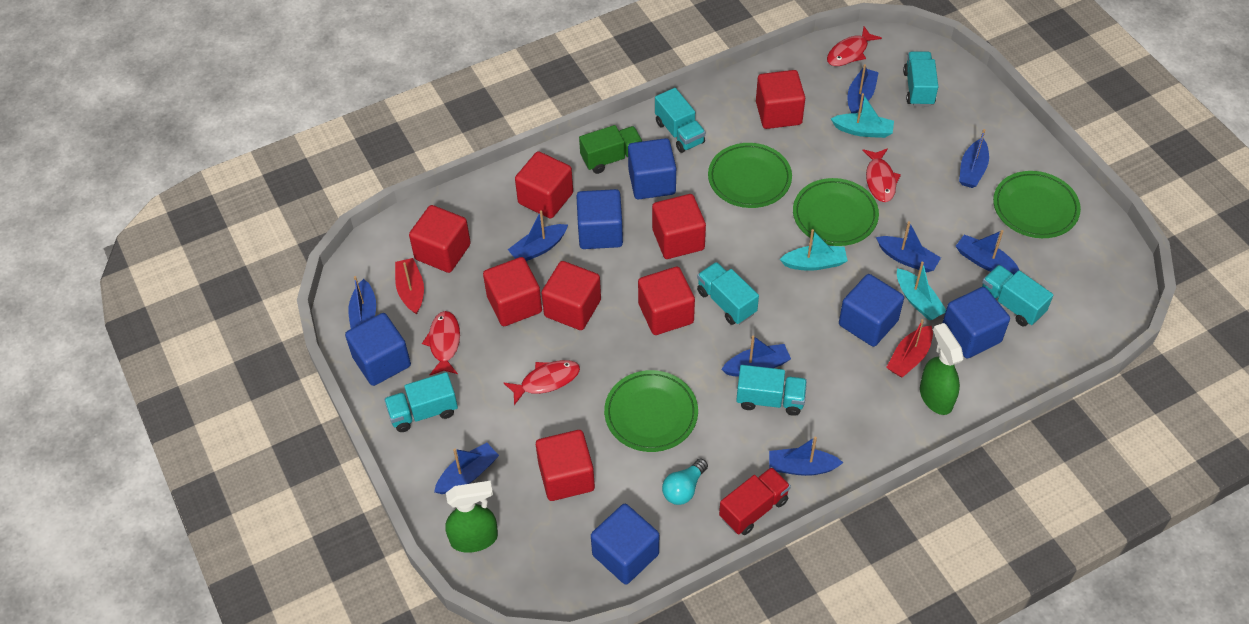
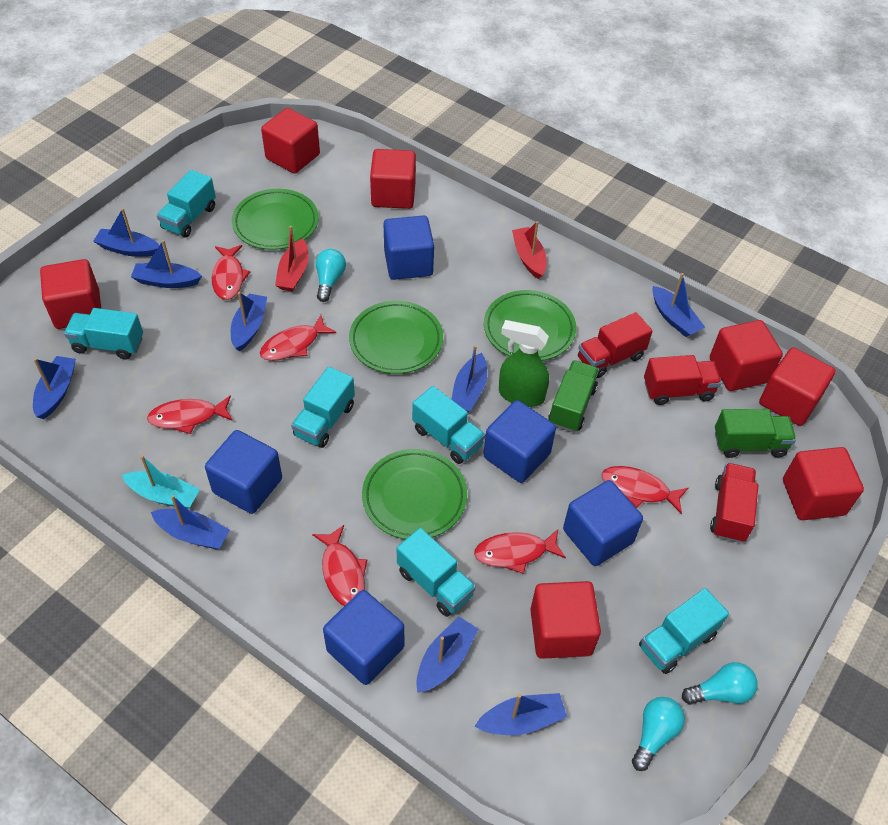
blue cube: 6 -> 5
green spray bottle: 2 -> 1
green truck: 1 -> 2
red cube: 8 -> 7
red fish: 4 -> 6
red truck: 1 -> 3
turquoise boat: 3 -> 1
turquoise light bulb: 1 -> 3

